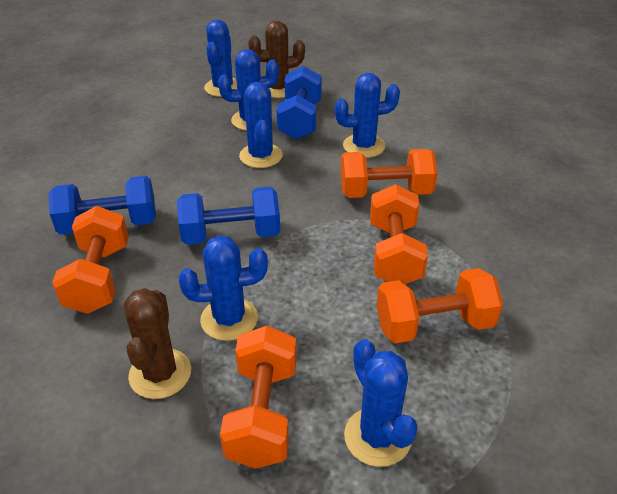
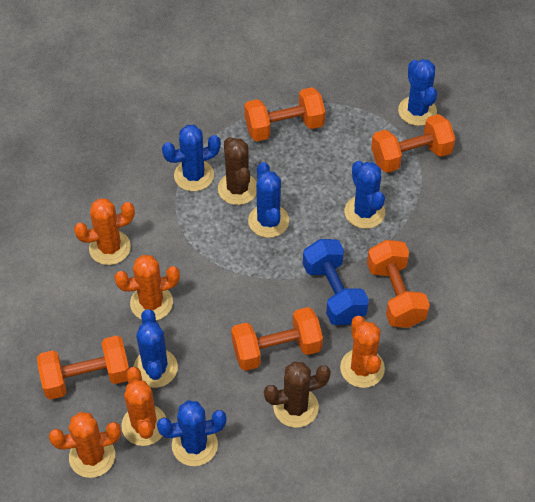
blue dumbbell: 3 -> 1
orange cactus: 0 -> 5

